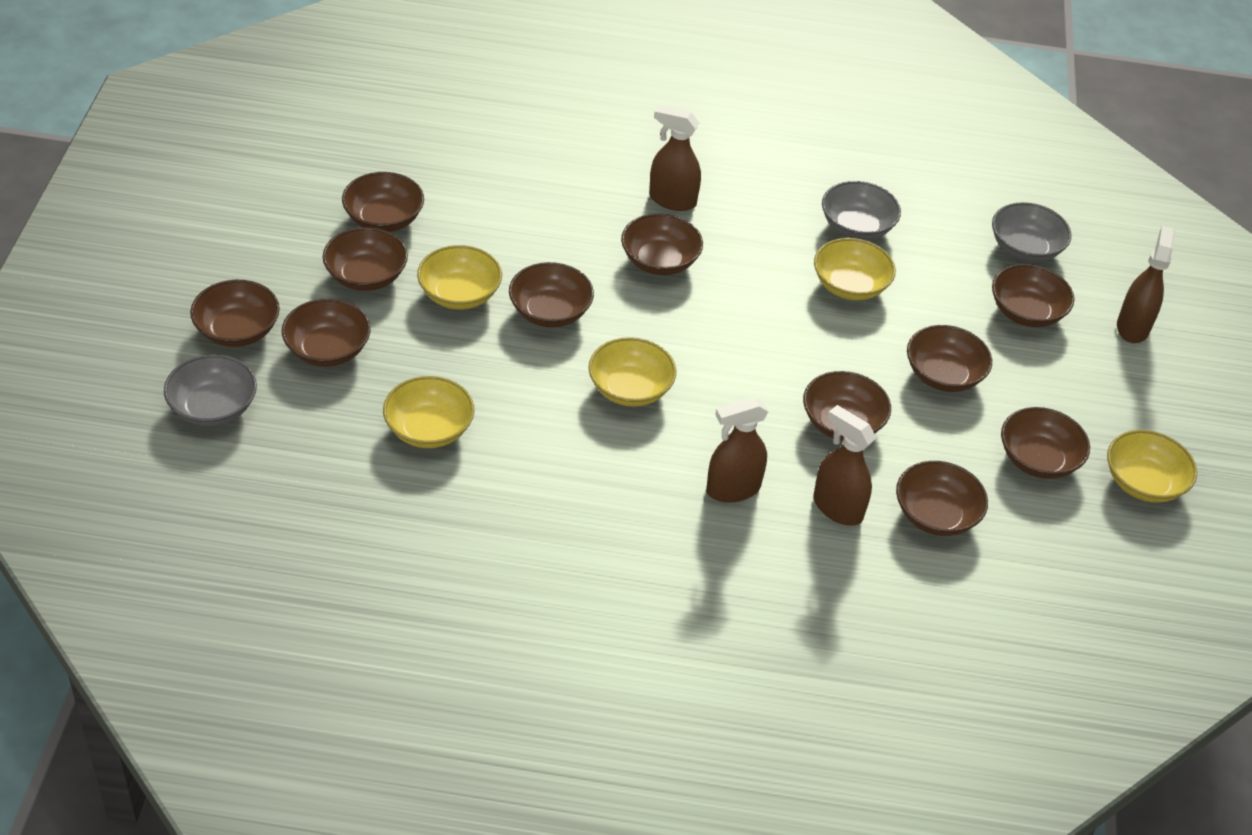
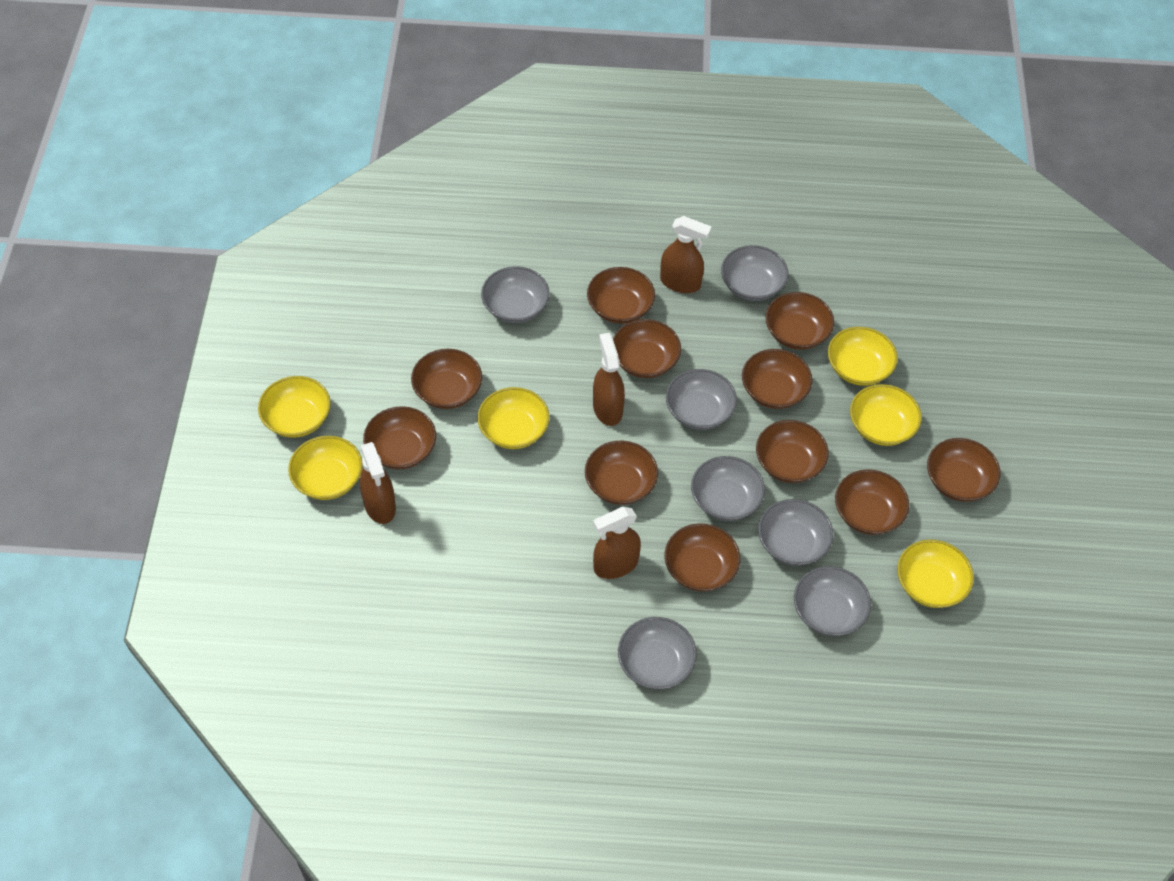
grey bowl: 3 -> 7
yellow bowl: 5 -> 6

